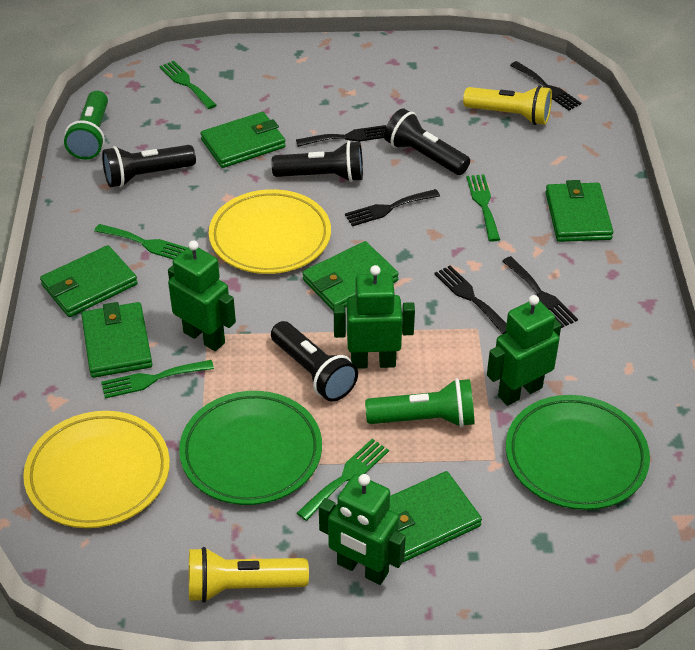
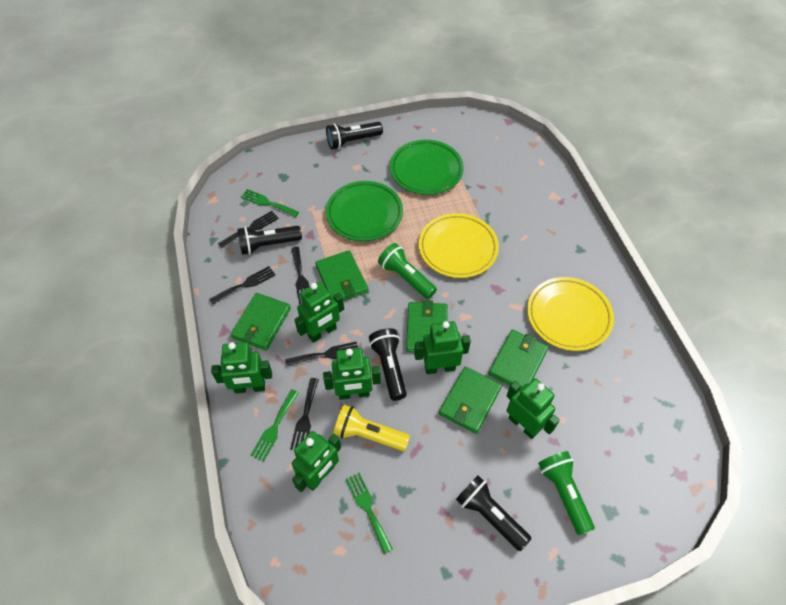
green fork: 5 -> 3
green robot: 4 -> 6
green wallet: 6 -> 5
yellow flashlight: 2 -> 1

